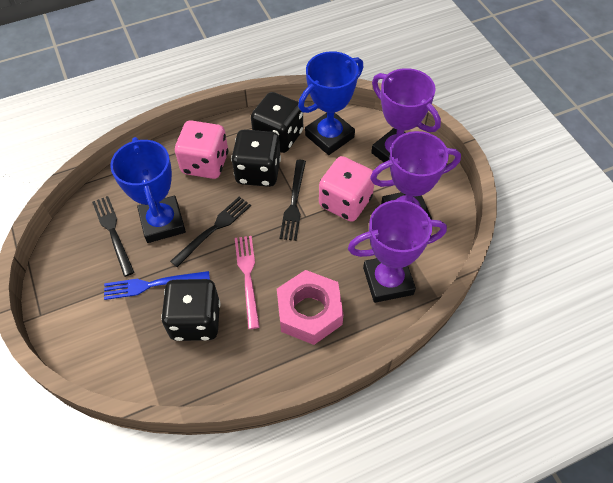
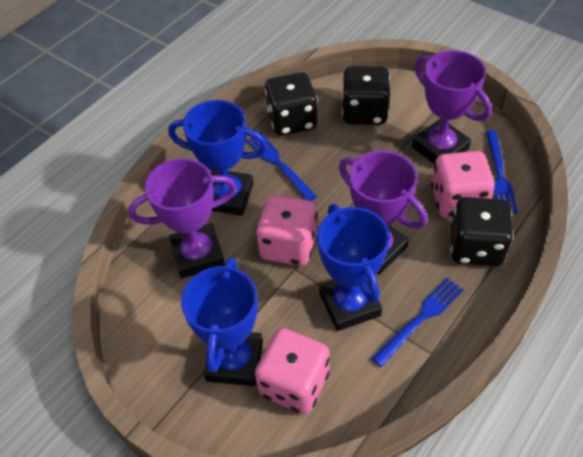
black fork: 3 -> 0
blue fork: 1 -> 3
blue trophy: 2 -> 3
pink dice: 2 -> 3
pink fork: 1 -> 0
pink nut: 1 -> 0

